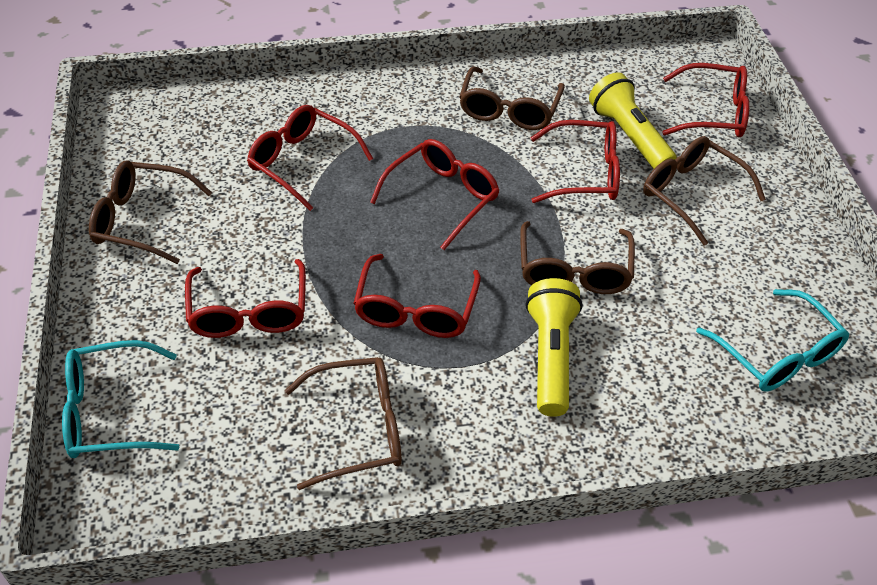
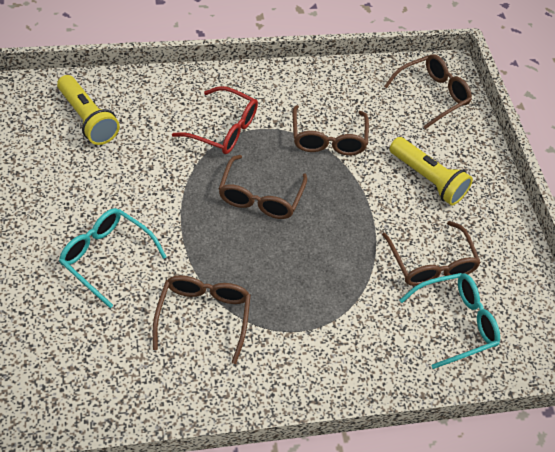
red glasses: 6 -> 1

